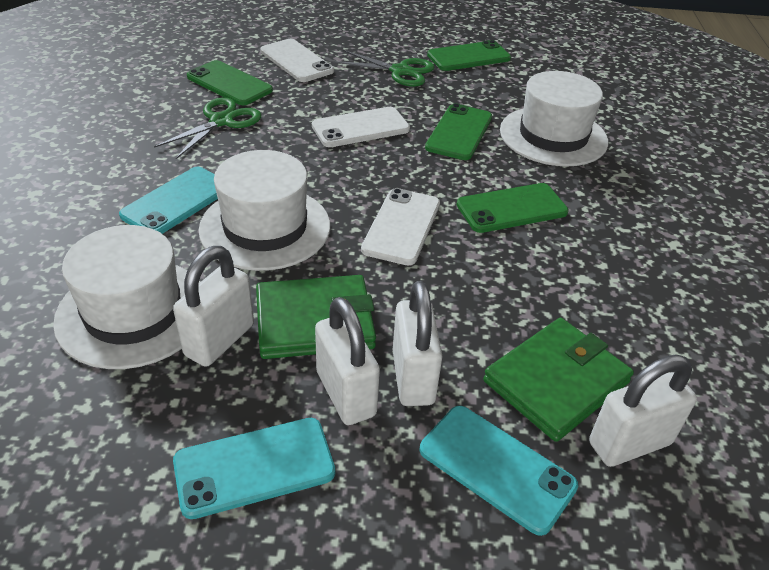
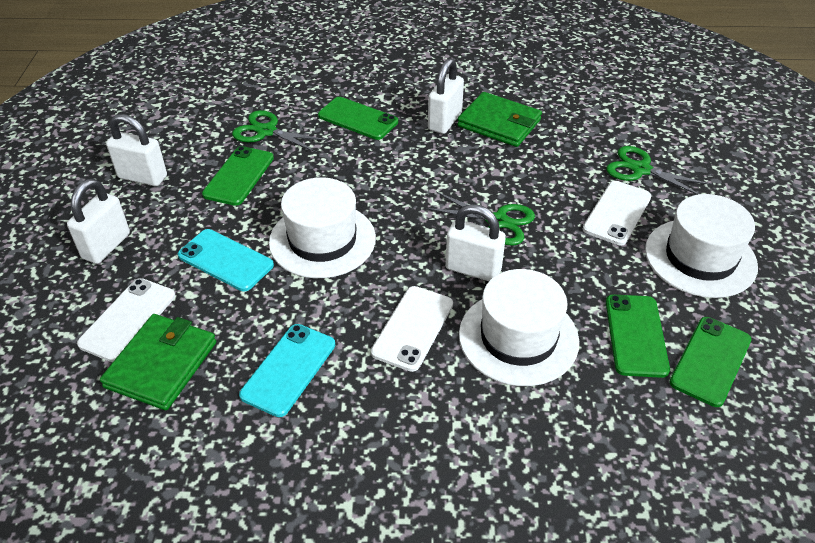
green scissors: 2 -> 3
turquoise phone: 3 -> 2

